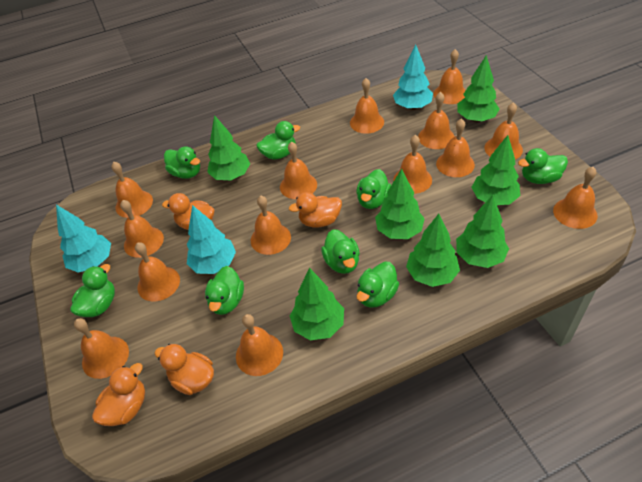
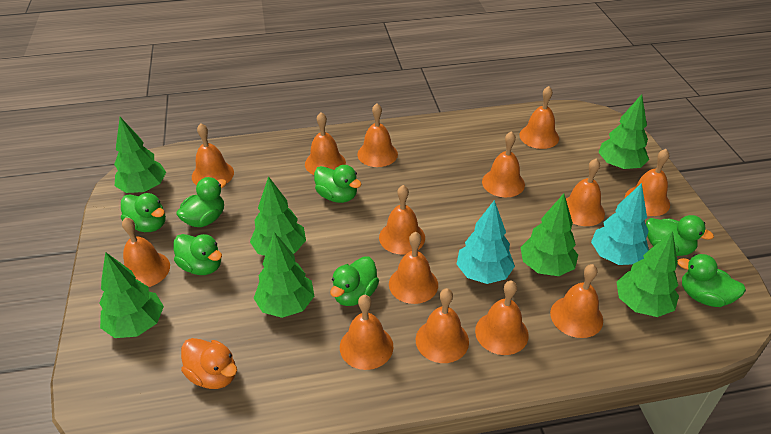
green duck: 8 -> 7
orange duck: 4 -> 1
turquoise tree: 3 -> 2

